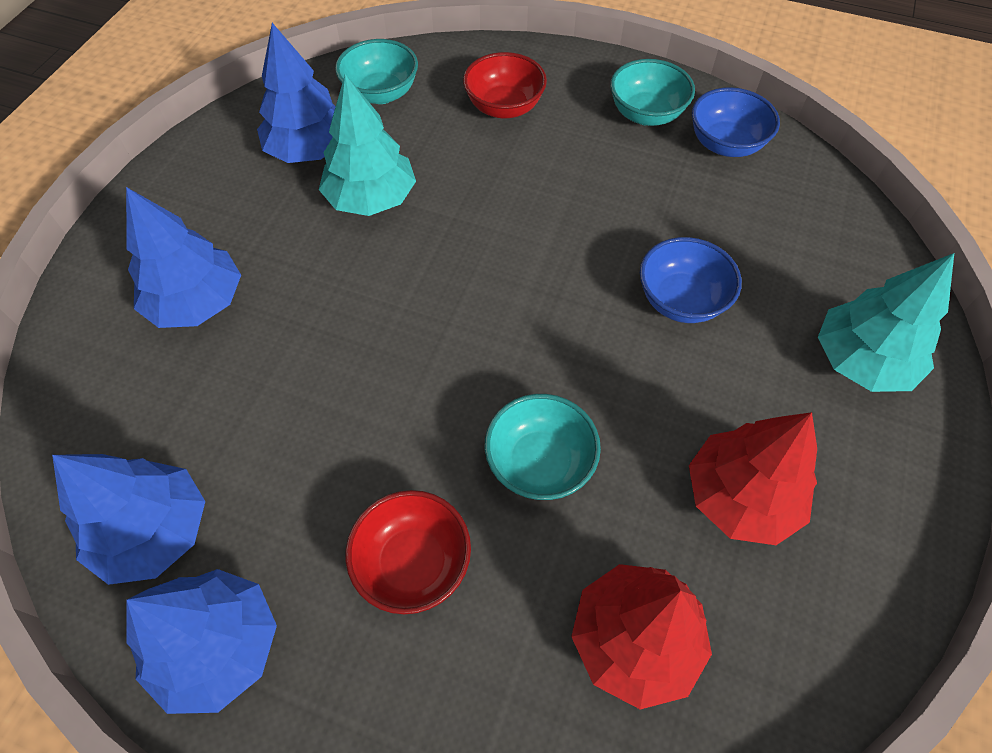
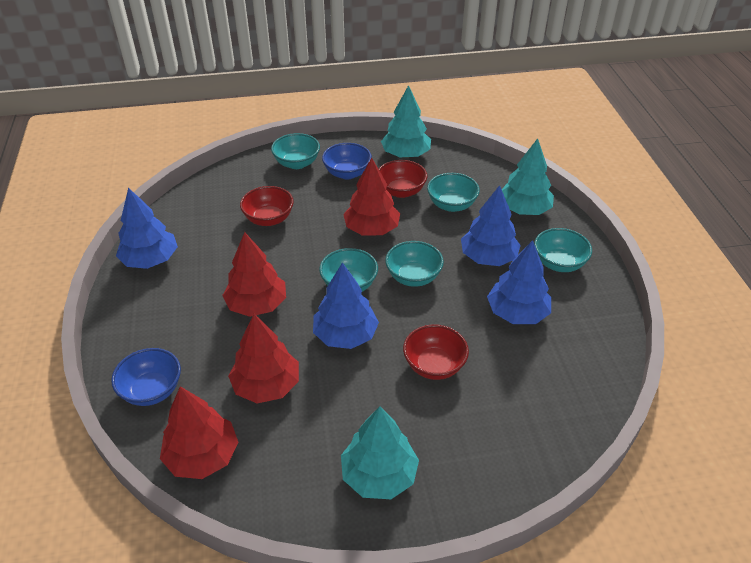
red bowl: 2 -> 3
red tree: 2 -> 4
turquoise bowl: 3 -> 5
turquoise tree: 2 -> 3

